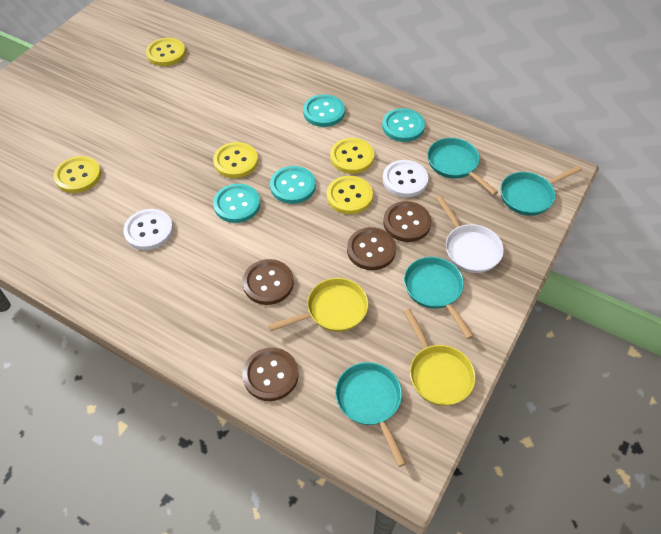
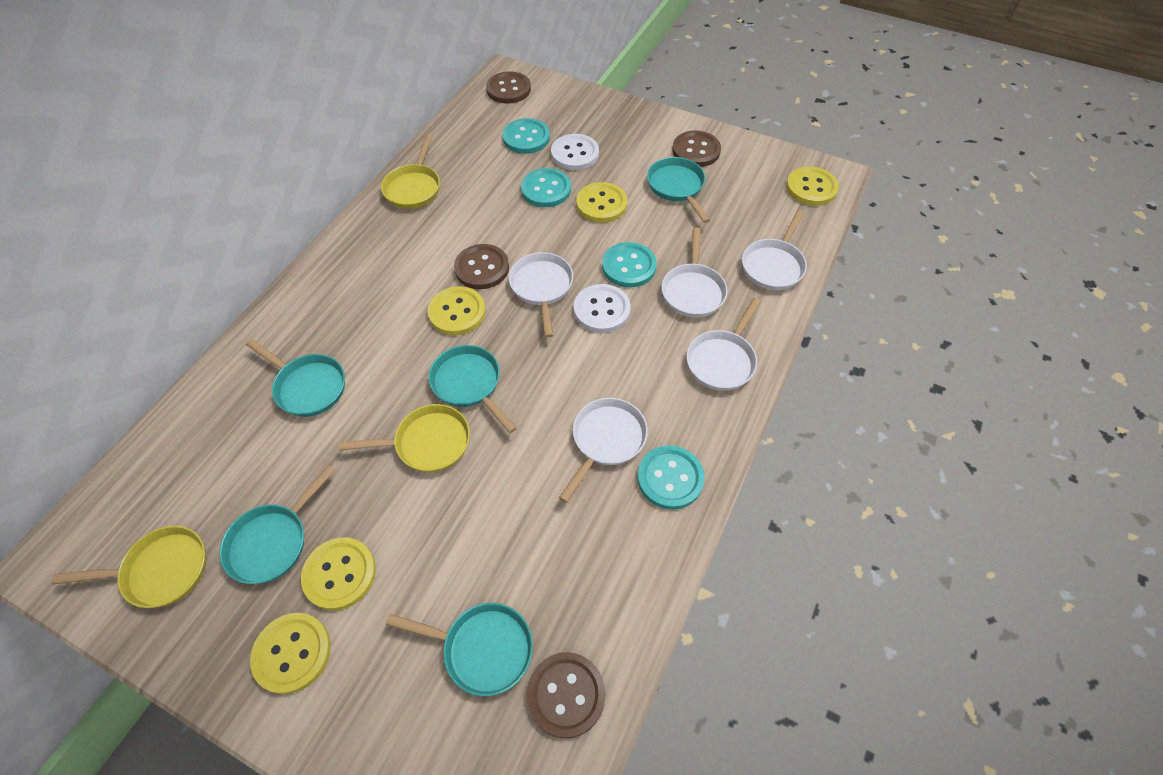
turquoise pan: 4 -> 5
white pan: 1 -> 5
yellow pan: 2 -> 3

